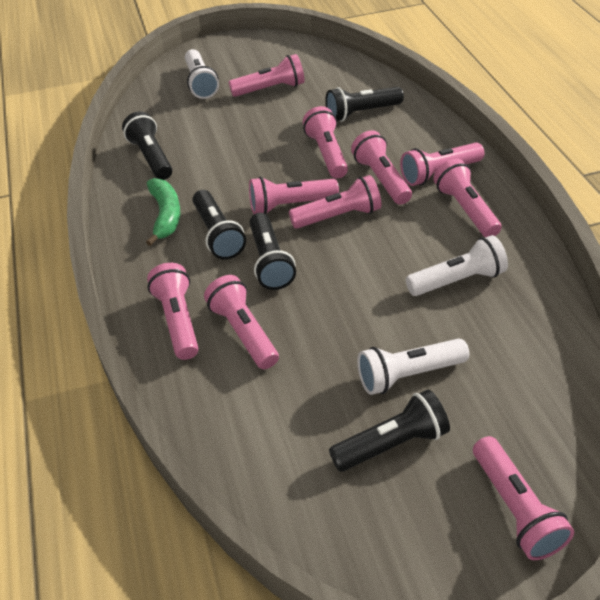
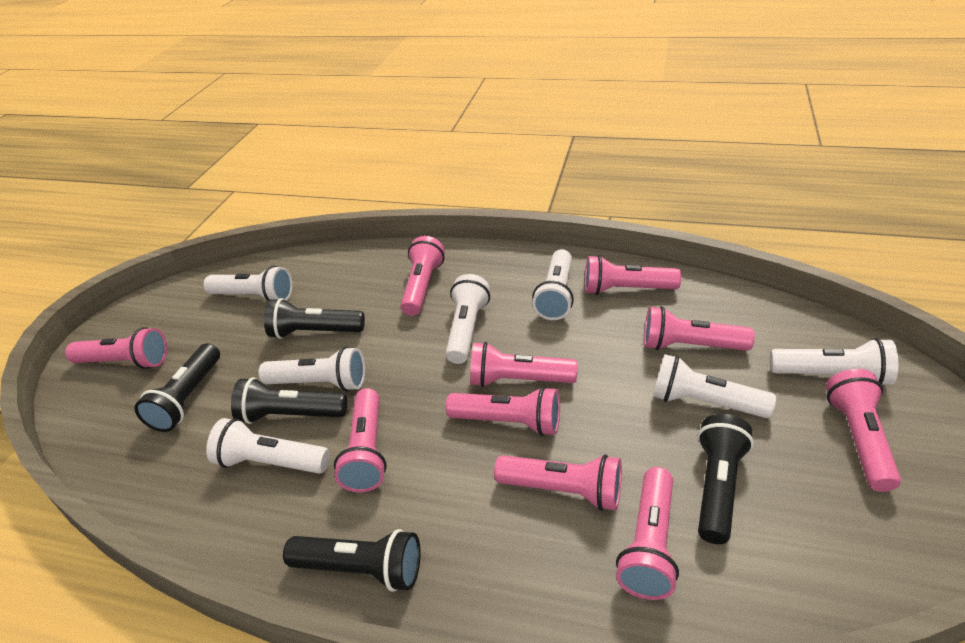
green banana: 1 -> 0
white flashlight: 3 -> 7

